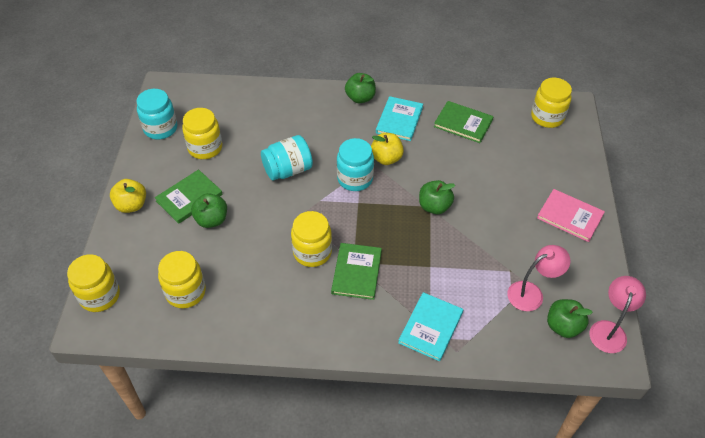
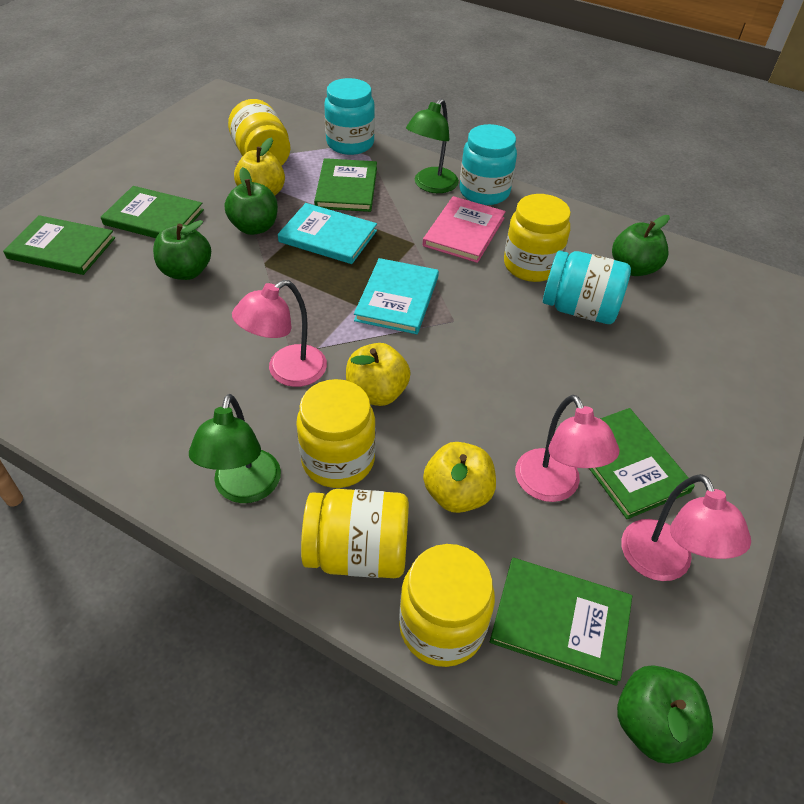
green book: 3 -> 5
green lamp: 0 -> 2
pink lamp: 2 -> 3
yellow apple: 2 -> 3

